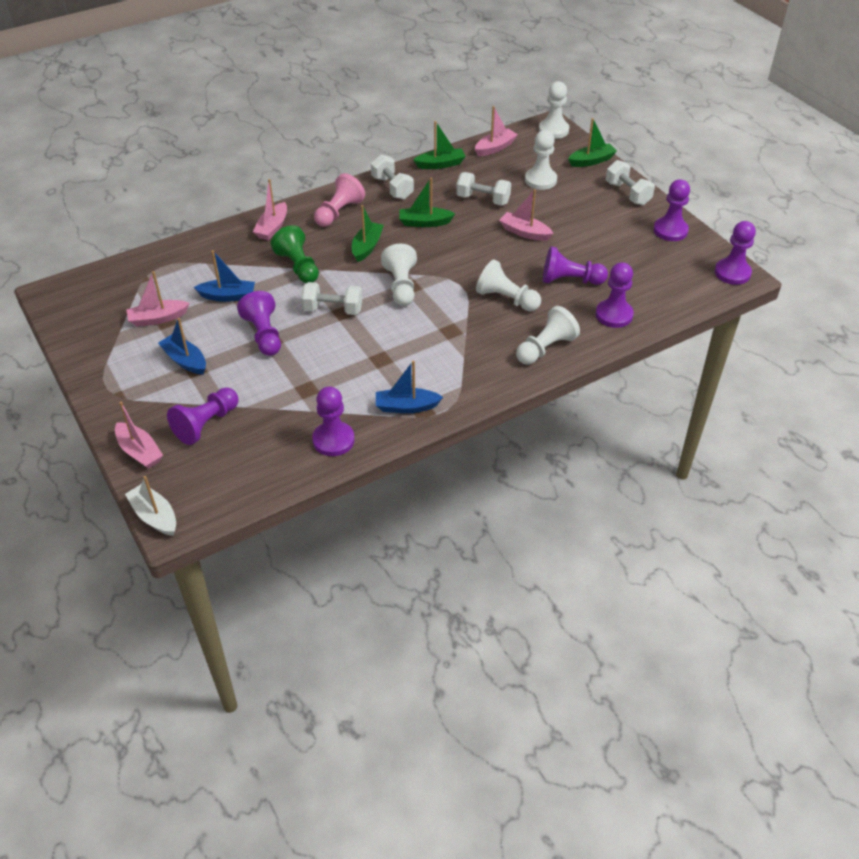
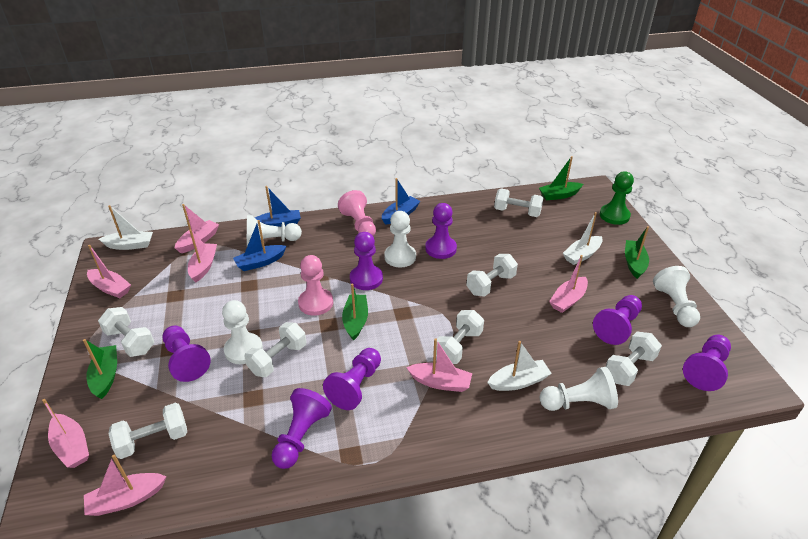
pink boat: 5 -> 7
pink pawn: 1 -> 2
white boat: 1 -> 3
white dumbbell: 4 -> 7

